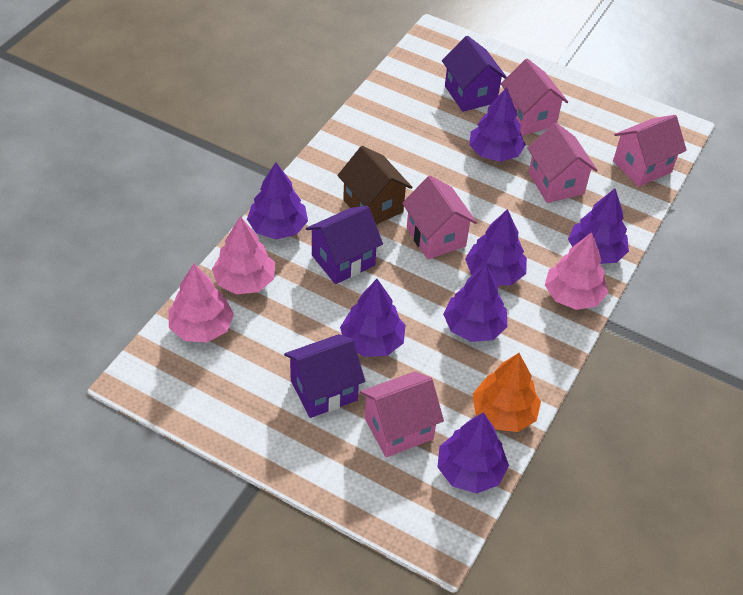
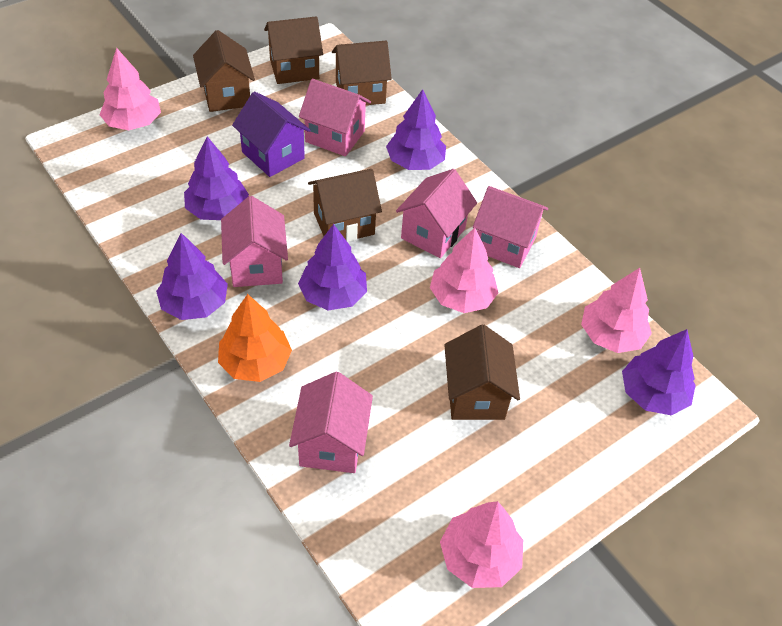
brown house: 1 -> 5
pink tree: 3 -> 4
purple house: 3 -> 1
purple tree: 7 -> 5

